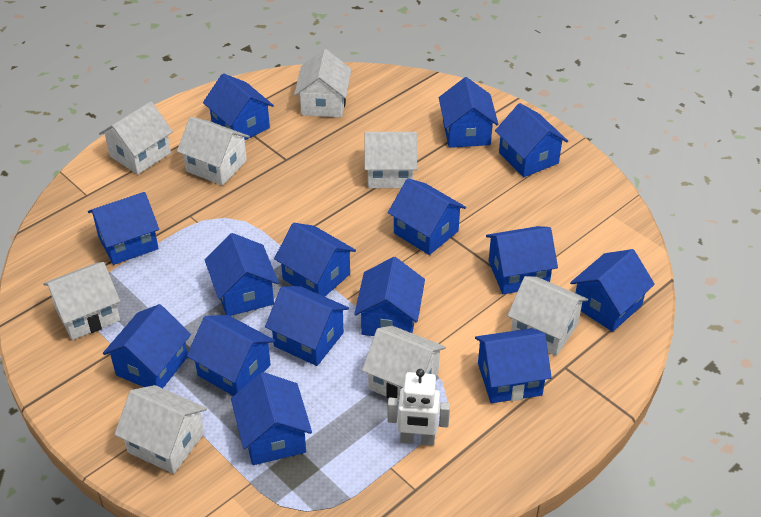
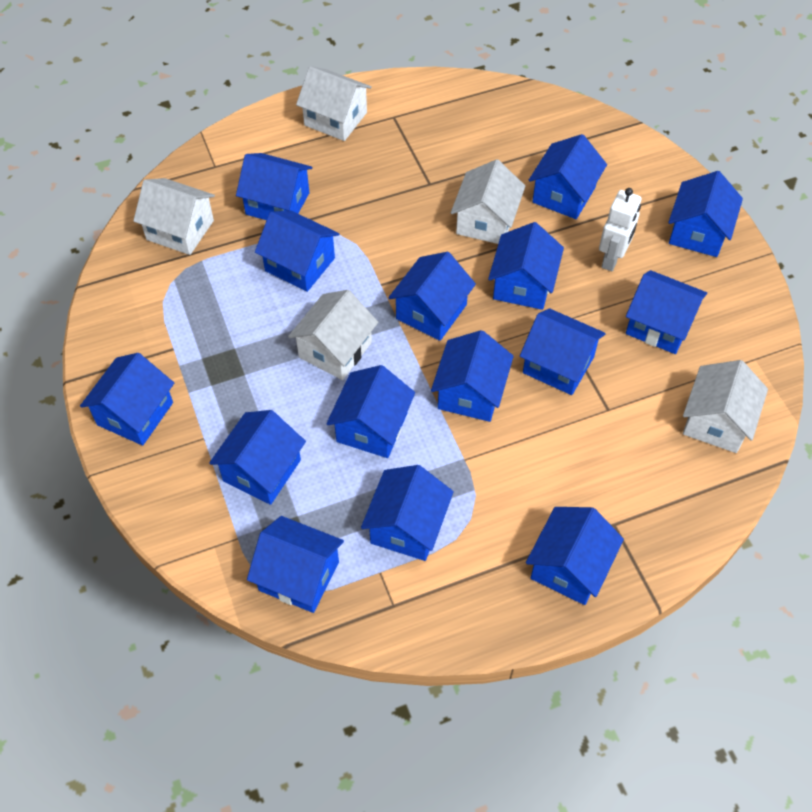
white house: 8 -> 5

